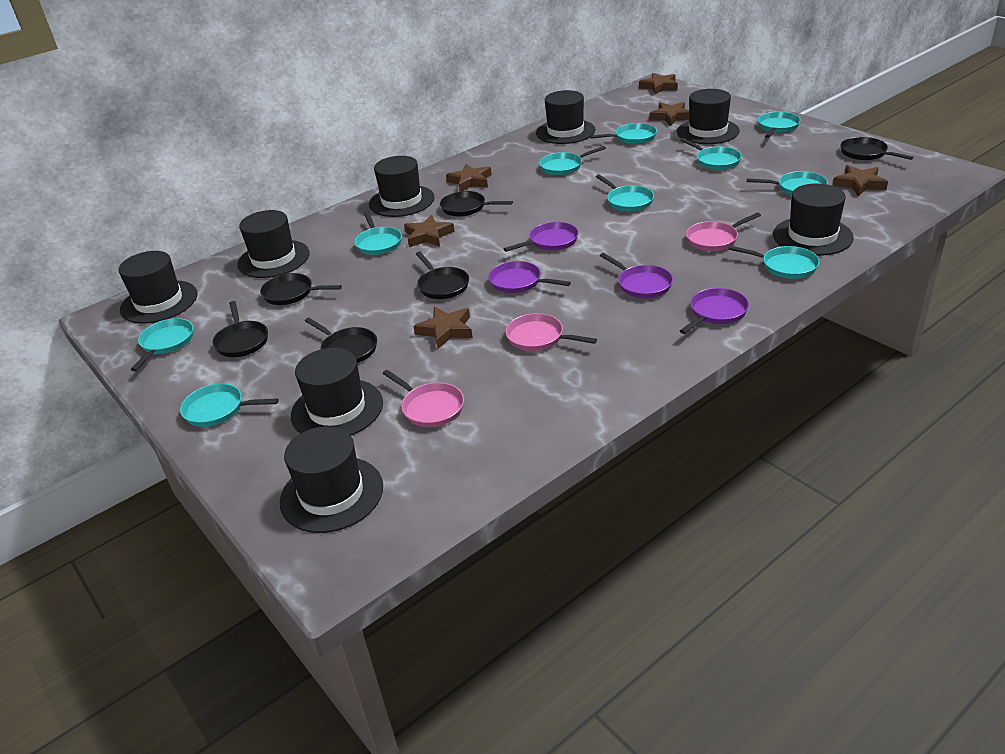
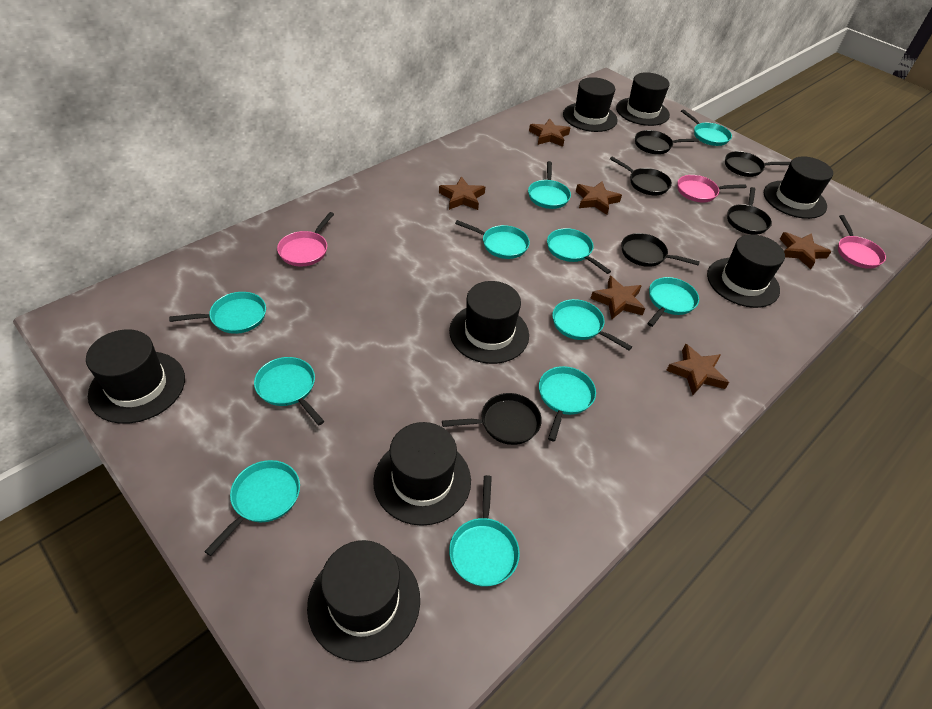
purple pan: 4 -> 0
turquoise pan: 10 -> 11

